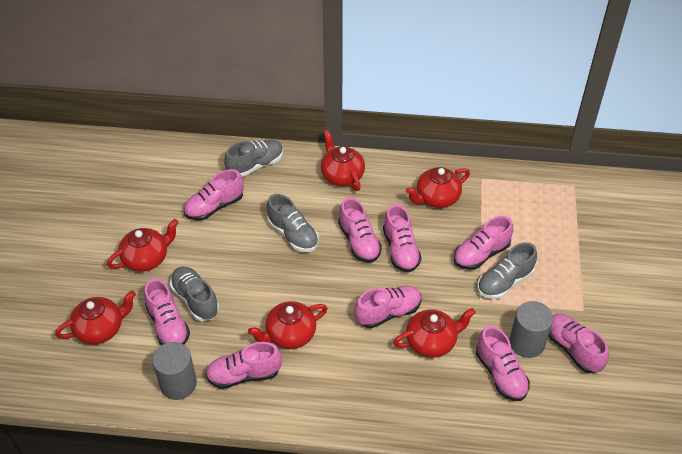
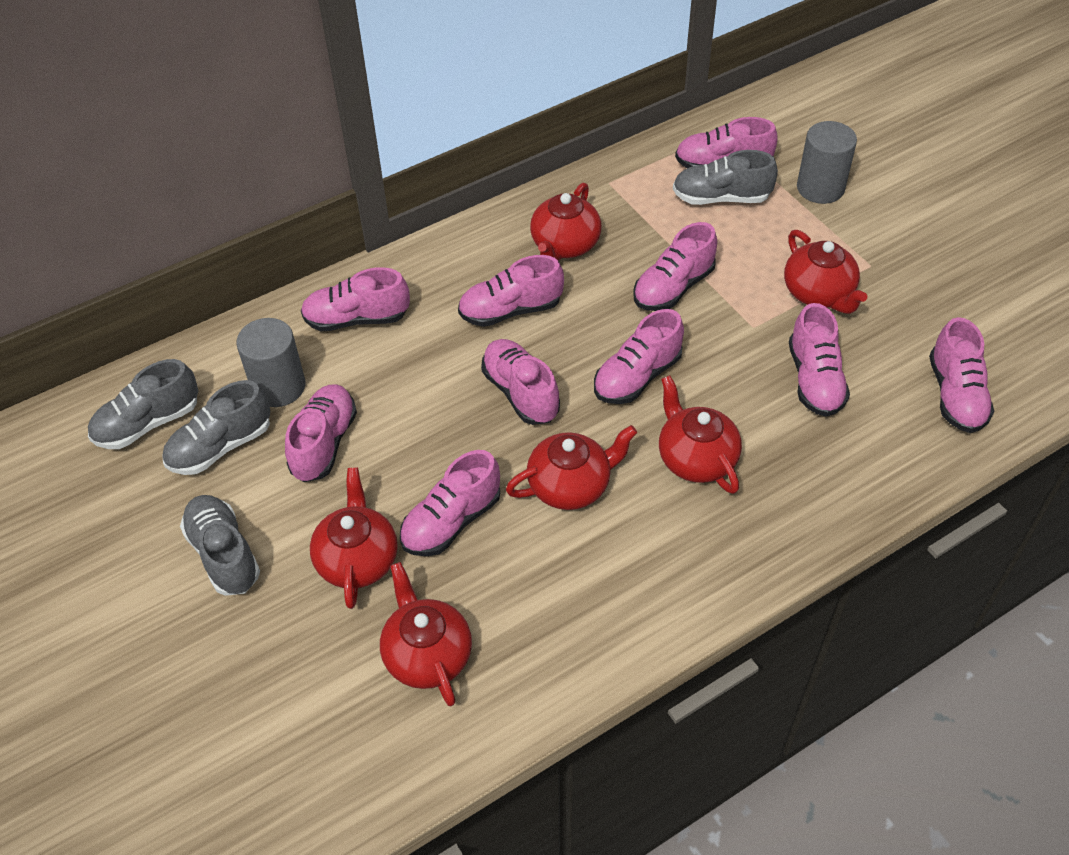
pink shoe: 9 -> 10

